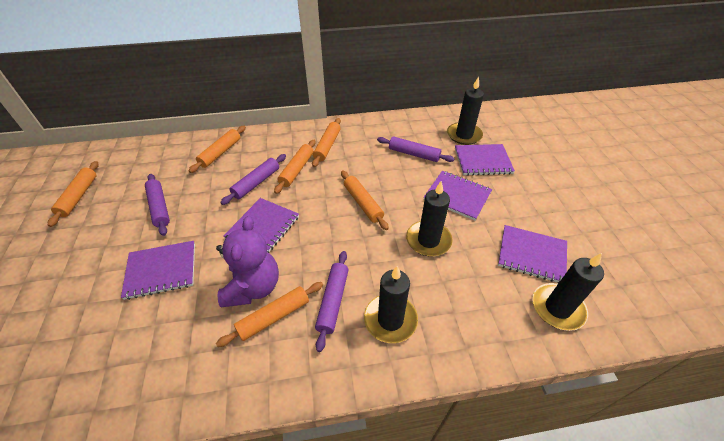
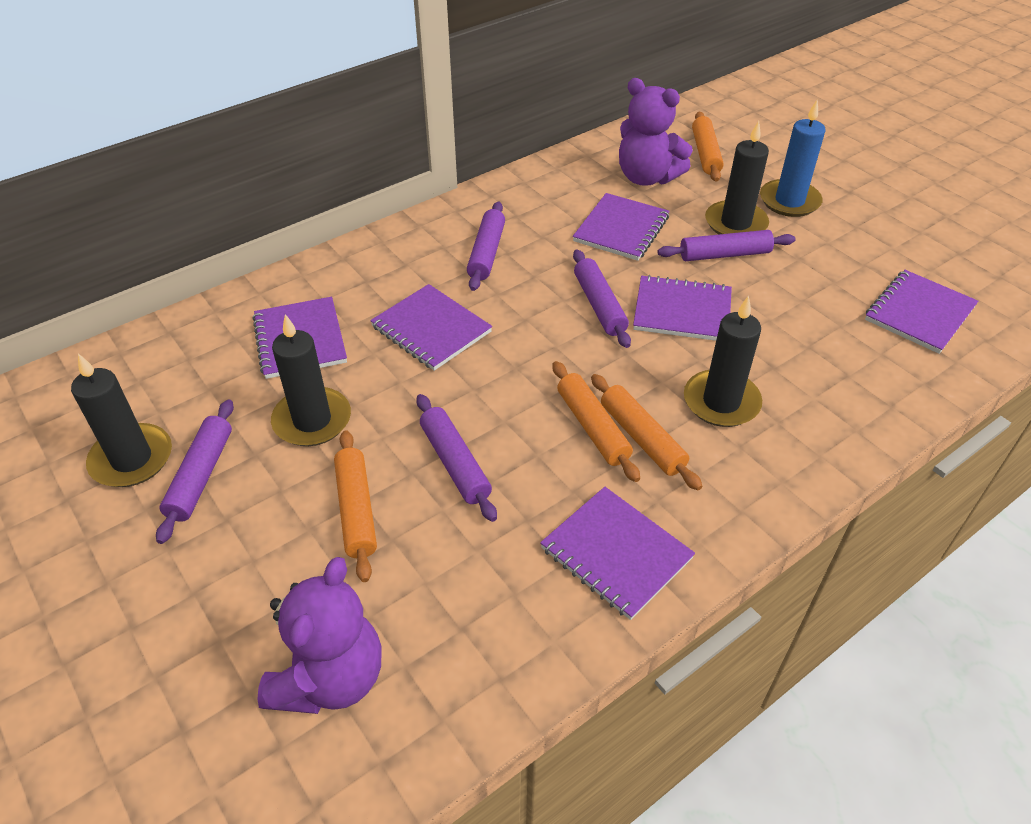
blue candle: 0 -> 1
orange rolling pin: 6 -> 4
purple notebook: 5 -> 6
purple rolling pin: 4 -> 5
purple teddy bear: 1 -> 2

